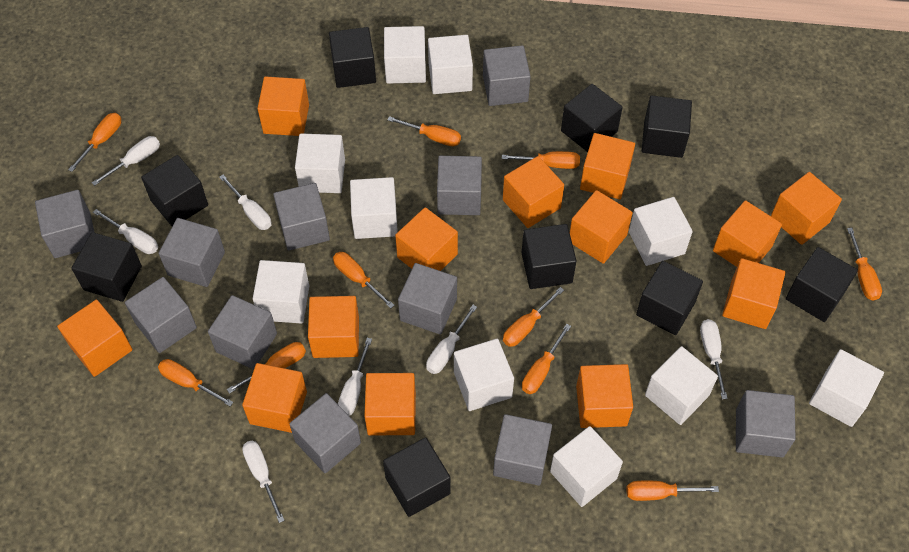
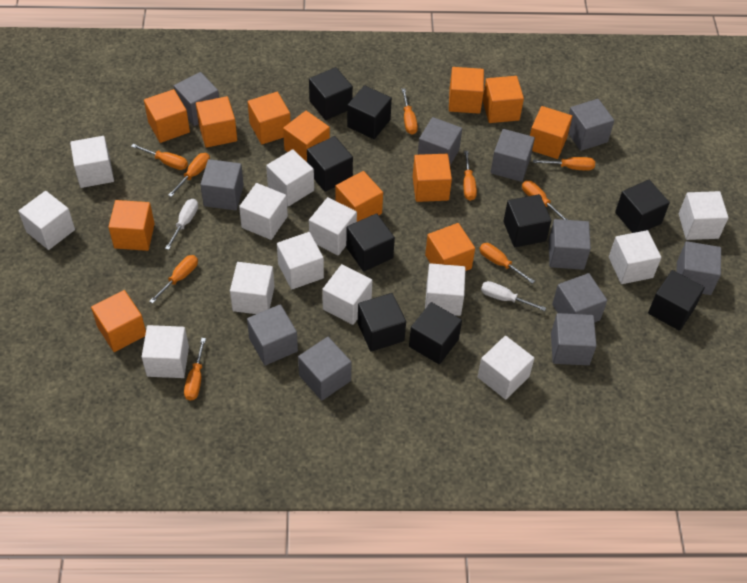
orange cube: 13 -> 12
orange screwdriver: 10 -> 9
white cube: 10 -> 13
white screwdriver: 7 -> 2

